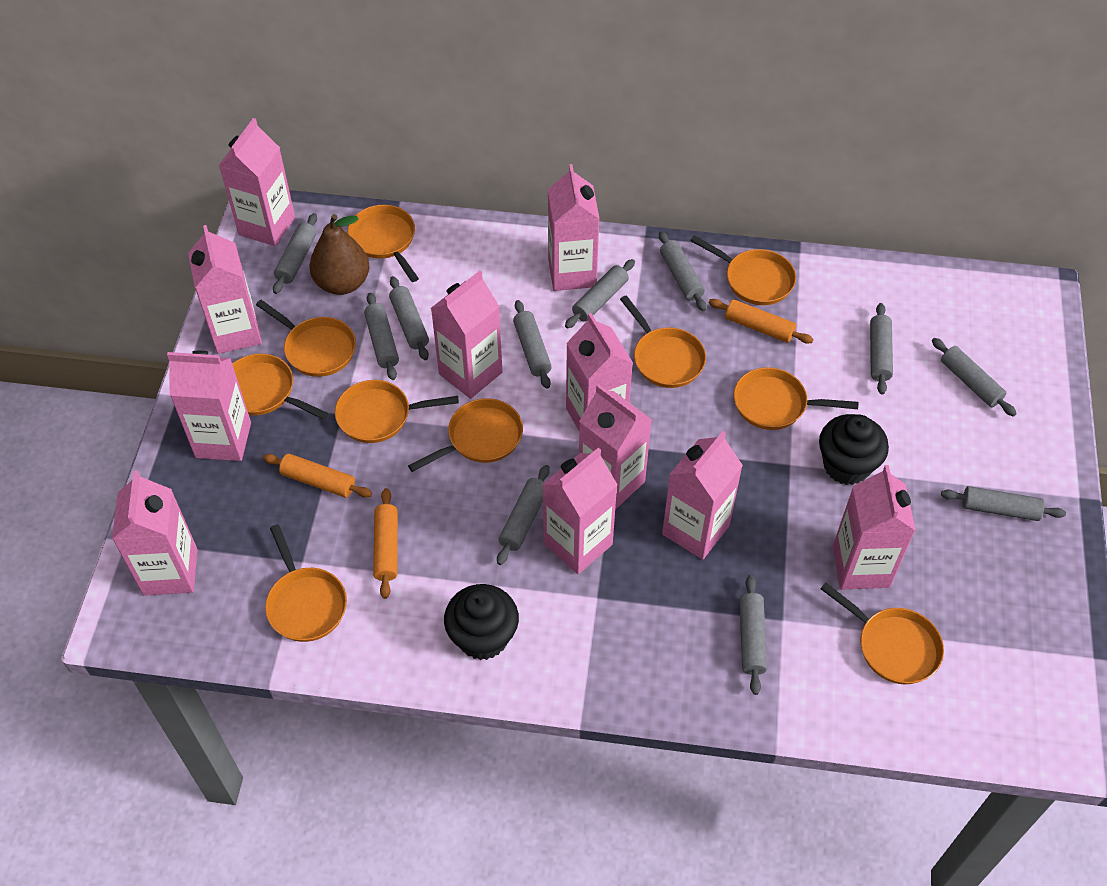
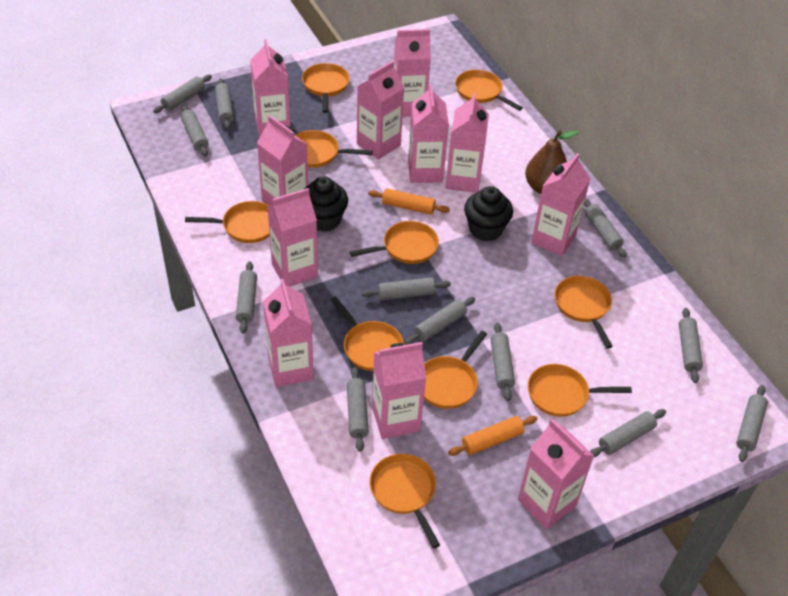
grey rolling pin: 11 -> 12
orange rolling pin: 3 -> 2

